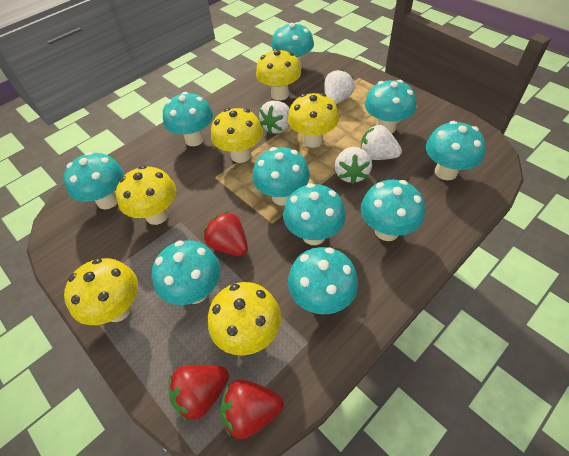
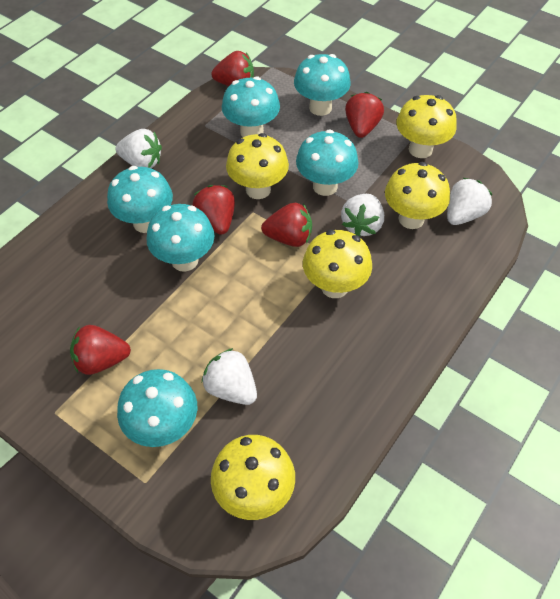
red strawberry: 3 -> 5
turquoise mushroom: 10 -> 6
yellow mushroom: 6 -> 5

